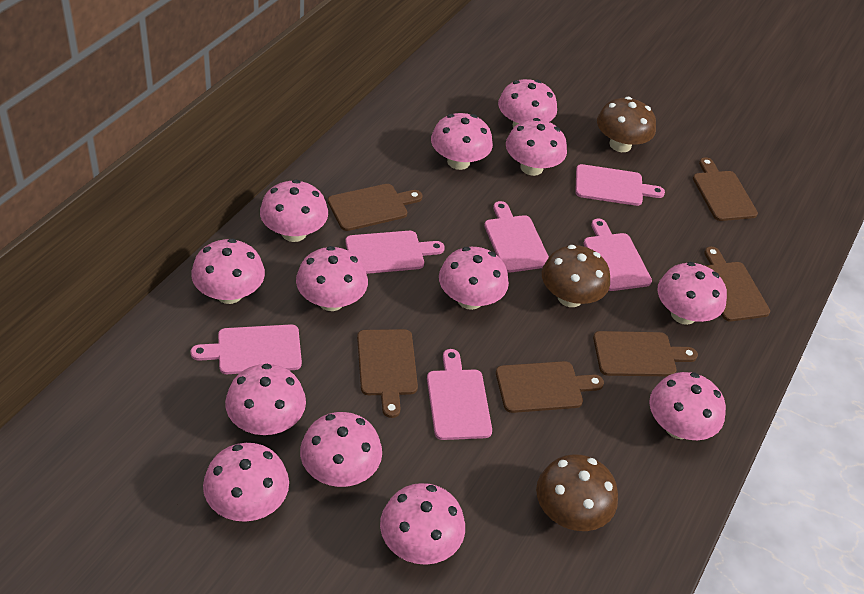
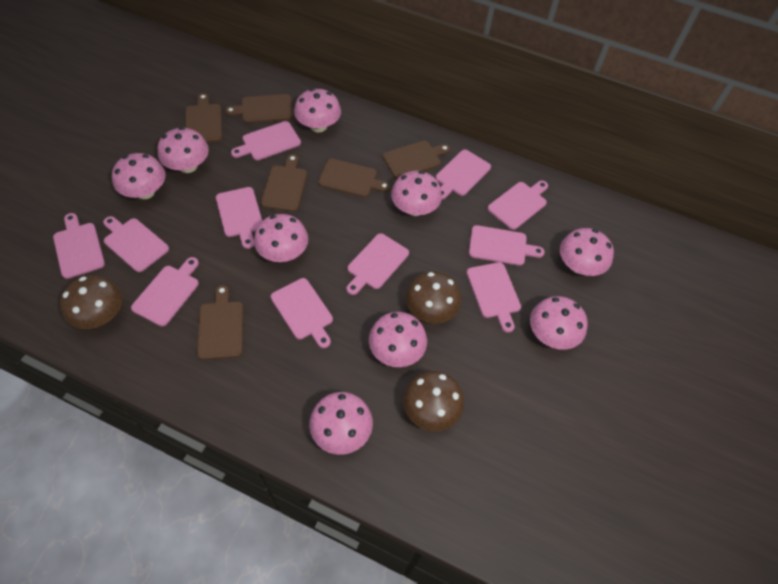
pink cutting board: 6 -> 11
pink mushroom: 13 -> 9

